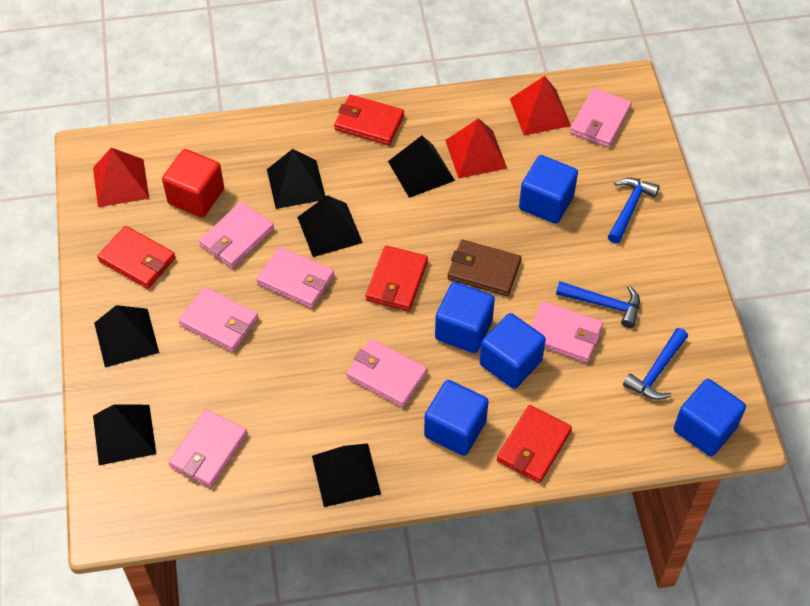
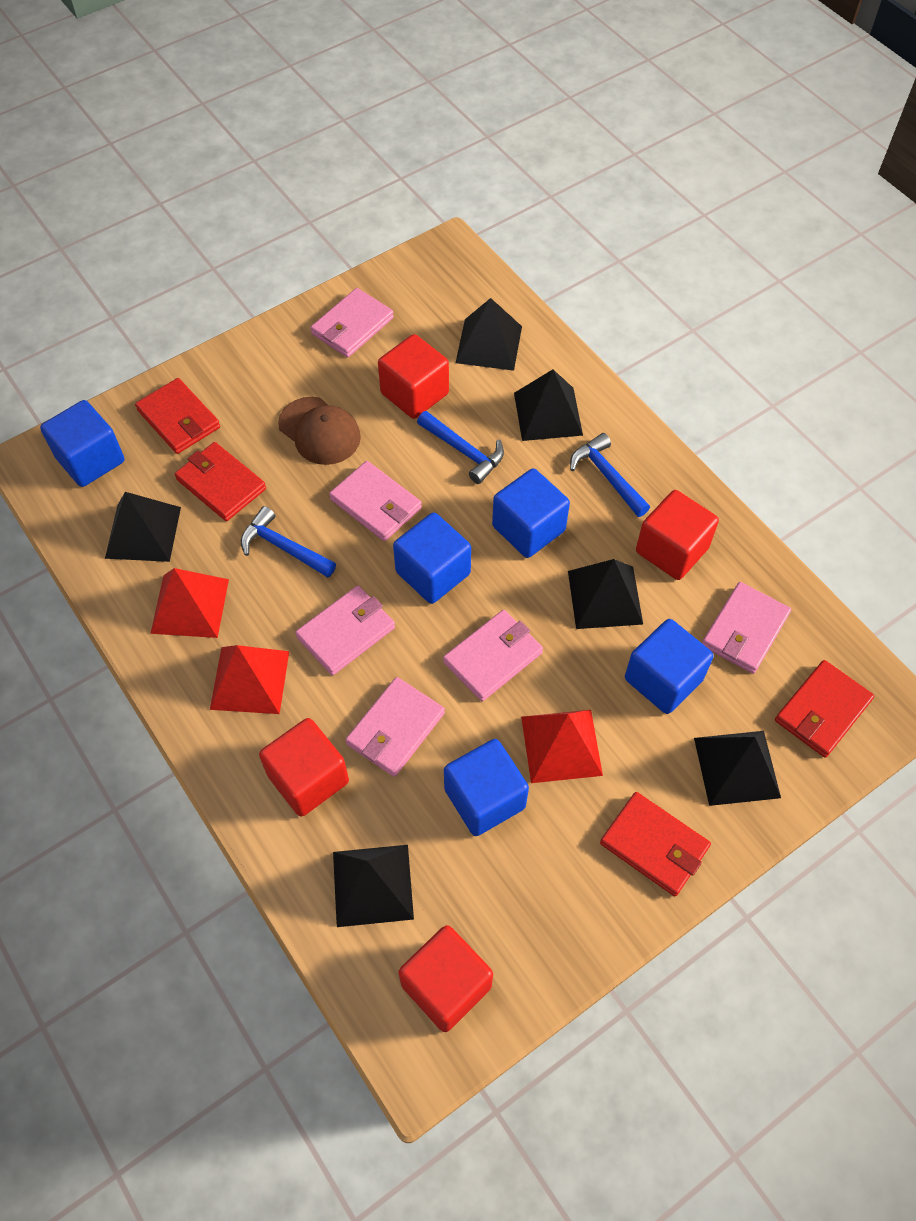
brown cap: 0 -> 1
brown wallet: 1 -> 0
pink wallet: 7 -> 6
red cube: 1 -> 4

